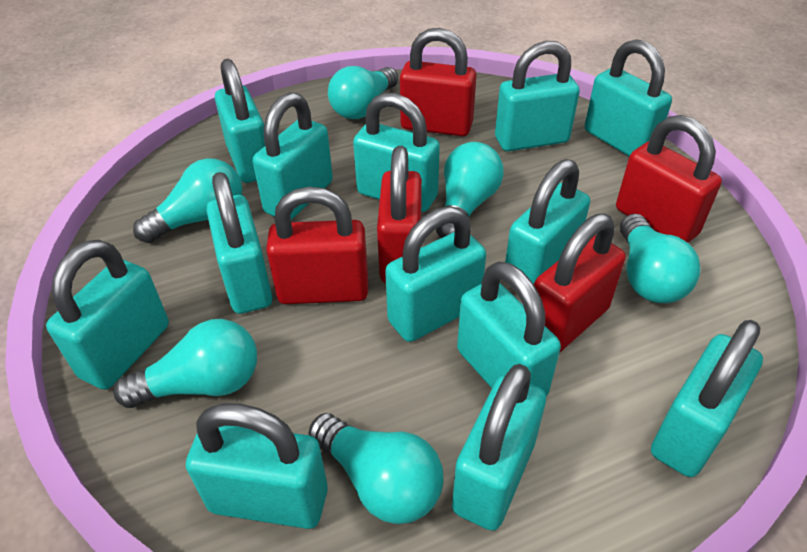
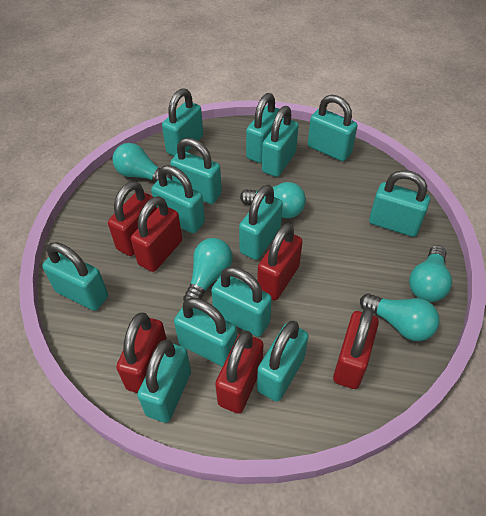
red padlock: 5 -> 6
turquoise light bulb: 6 -> 5

